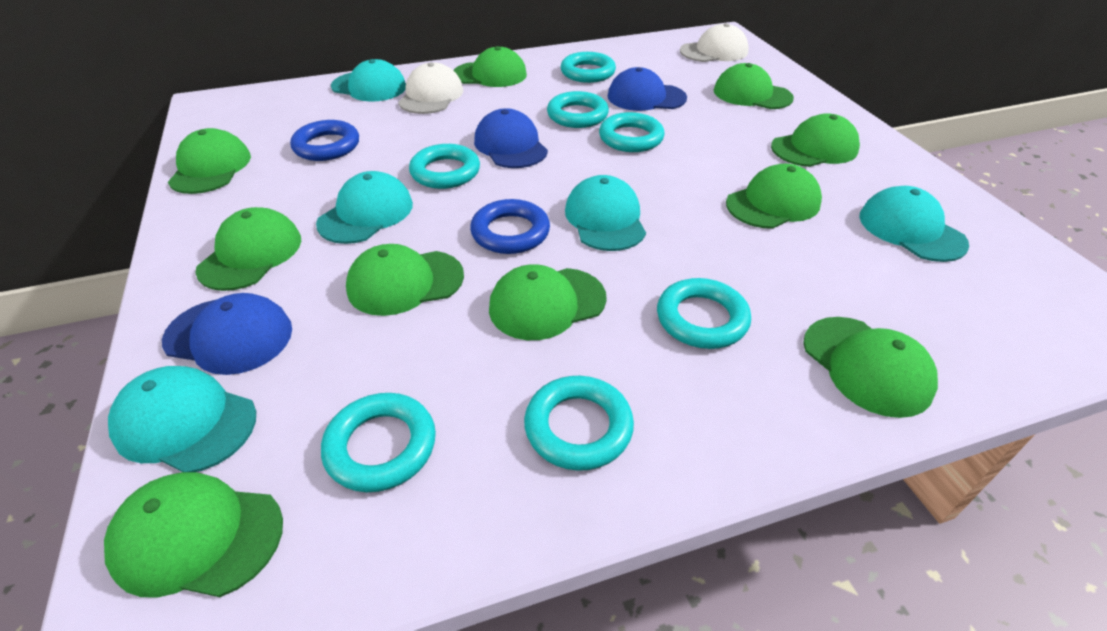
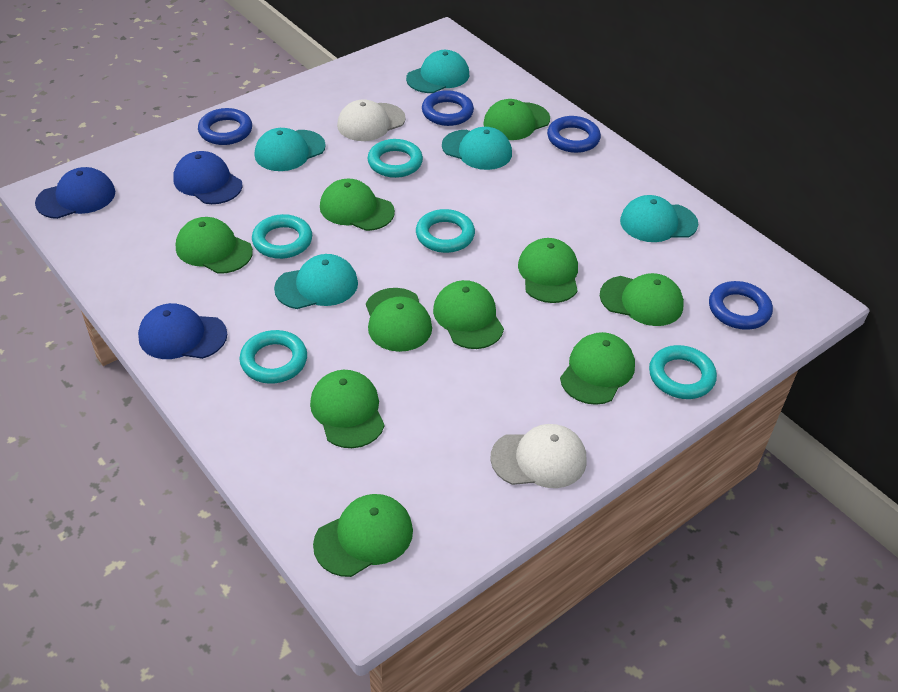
blue ring: 2 -> 4
turquoise ring: 7 -> 5

